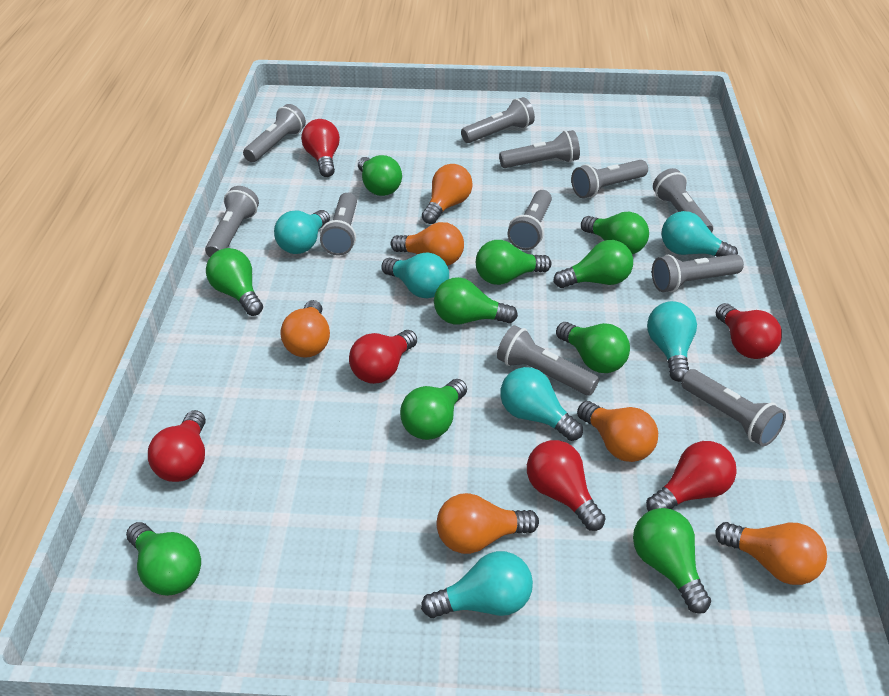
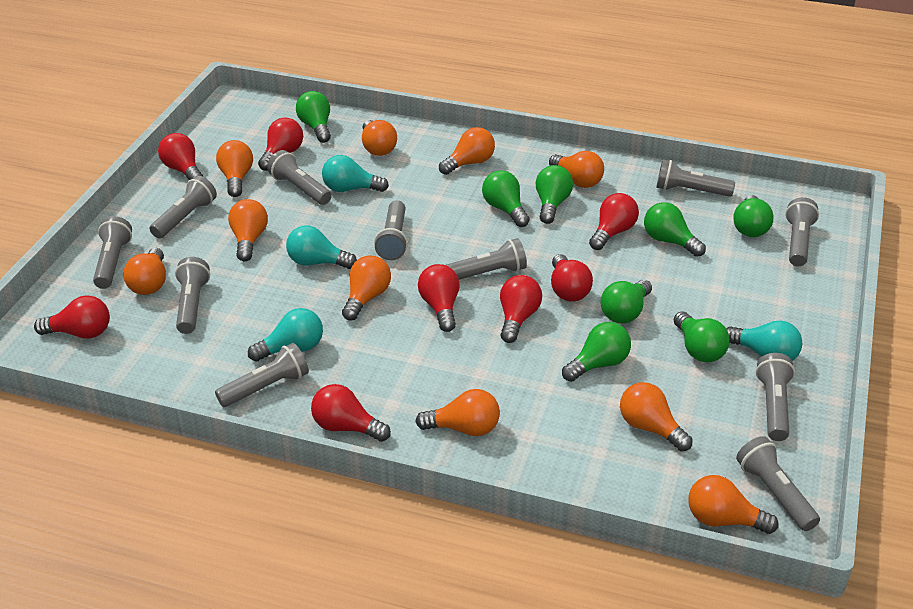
green light bulb: 10 -> 8
orange light bulb: 6 -> 10
red light bulb: 6 -> 8
turquoise light bulb: 6 -> 4

